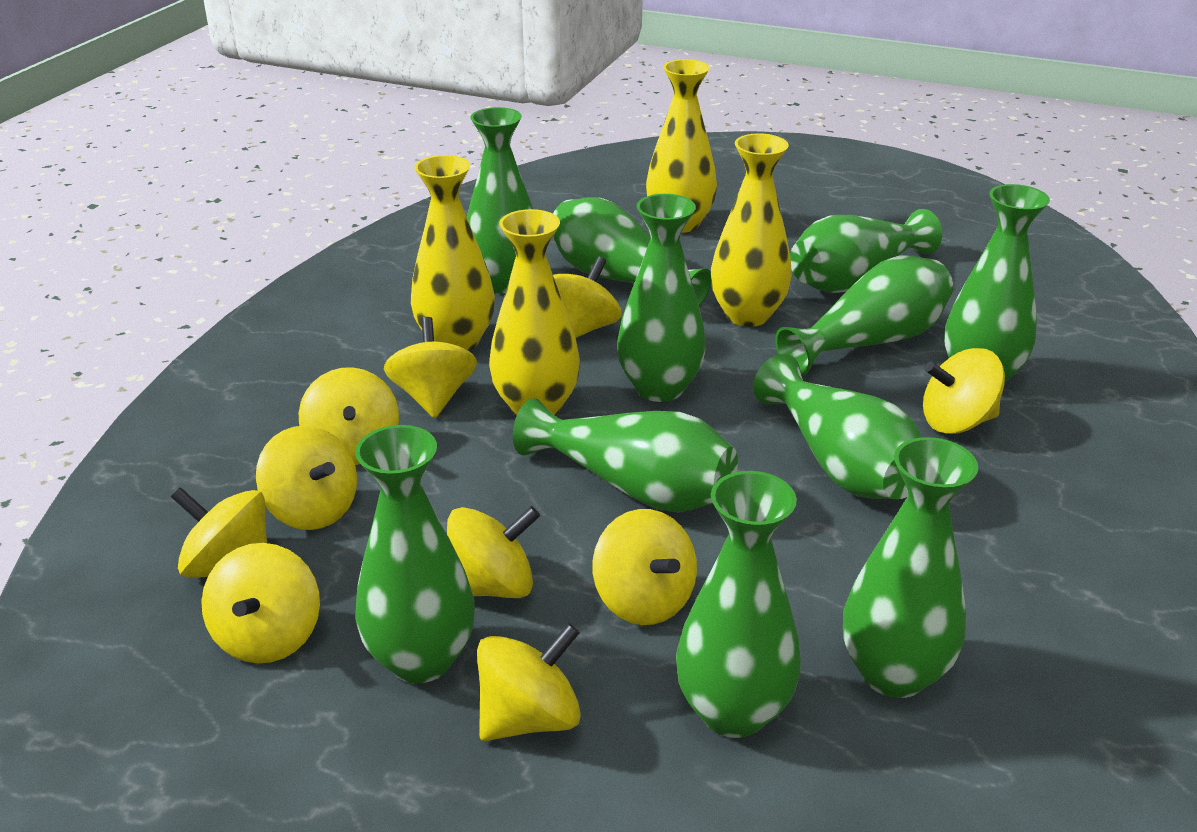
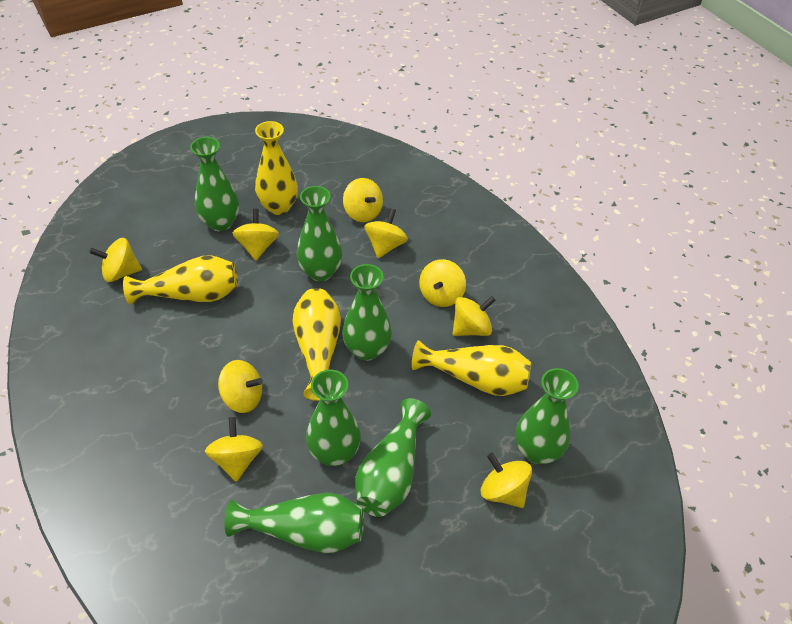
green vase: 11 -> 7
yellow spinning top: 10 -> 9

